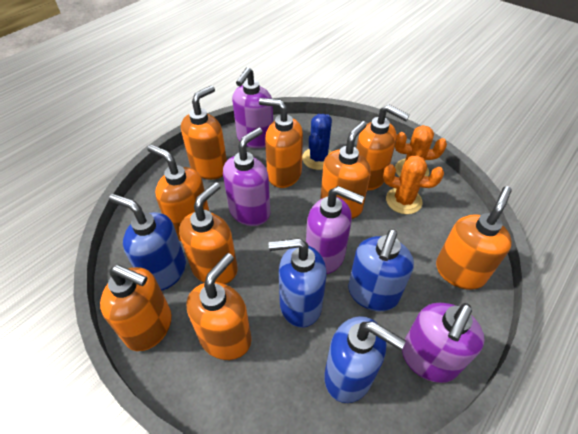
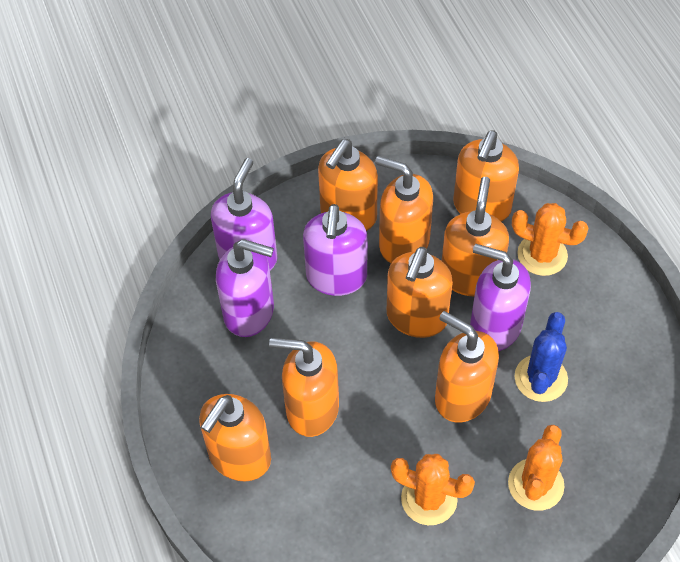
blue soap dispenser: 4 -> 0
orange cactus: 2 -> 3
orange soap dispenser: 9 -> 8

